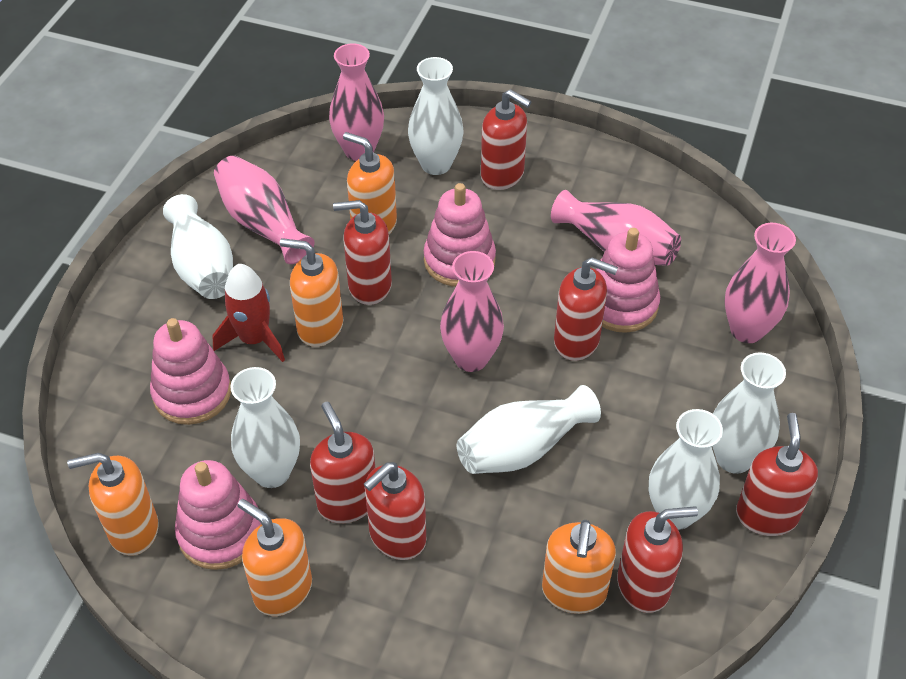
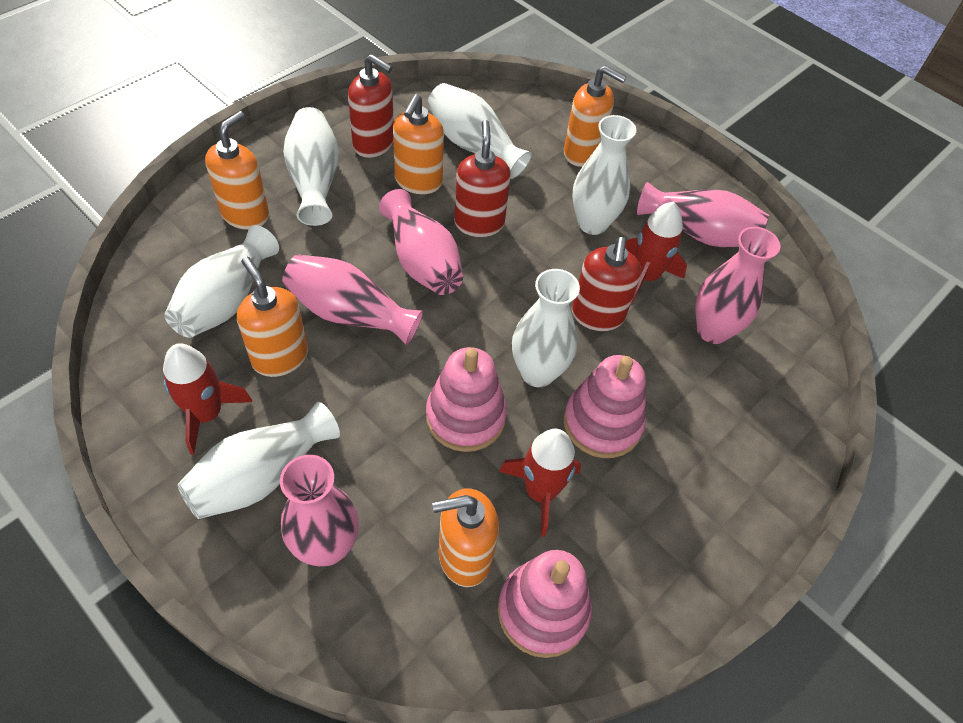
pink stacking toy: 4 -> 3
red rocket: 1 -> 3
red soap dispenser: 7 -> 3

